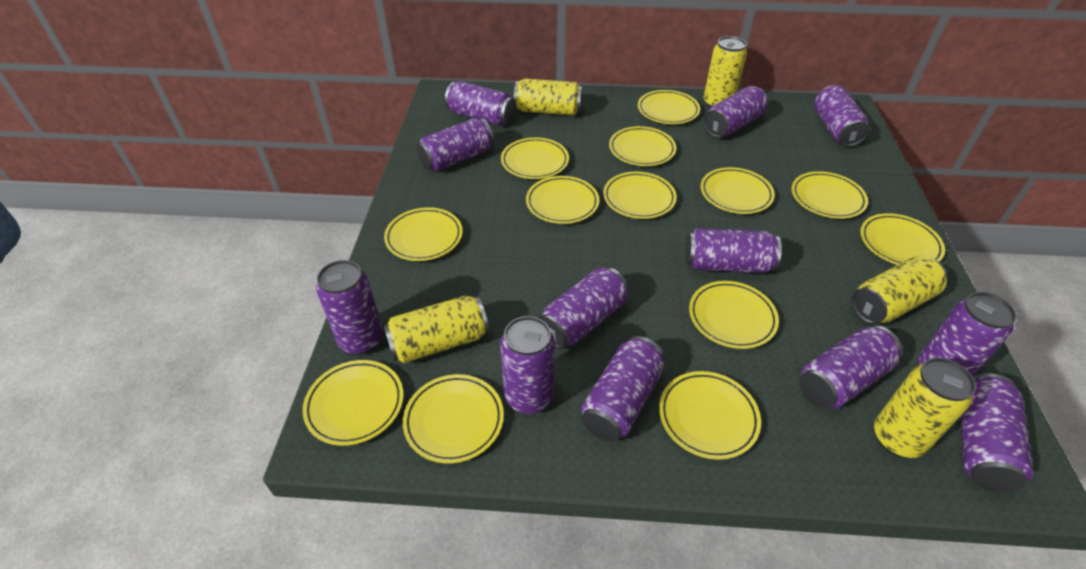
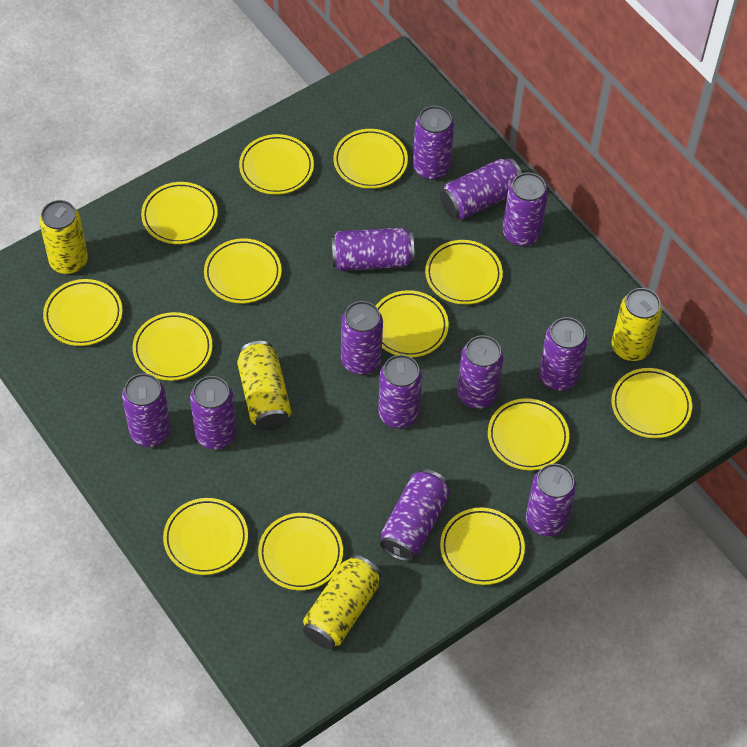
yellow can: 5 -> 4

